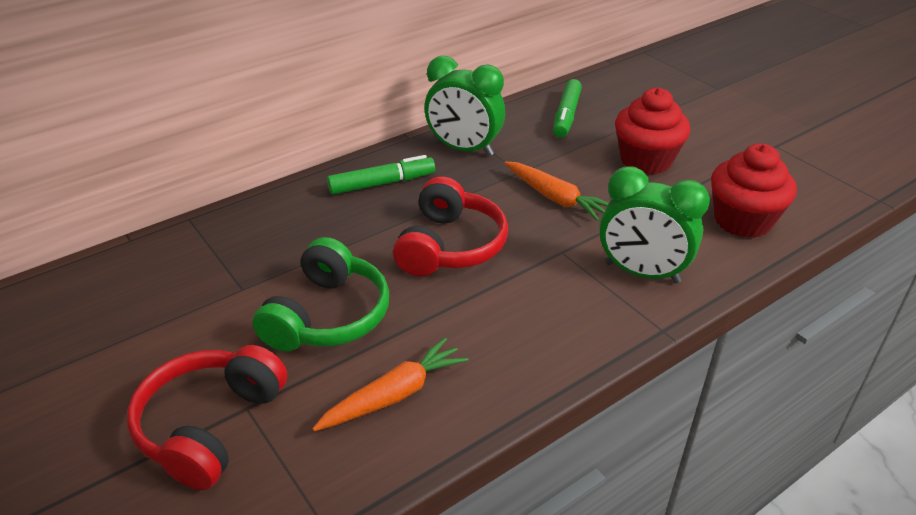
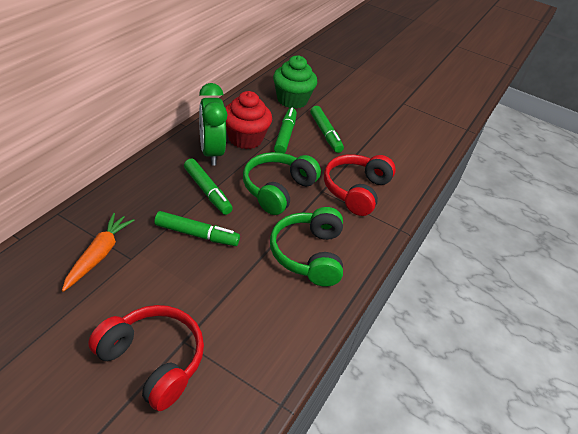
green clock: 2 -> 1
green cupcake: 0 -> 1
green headphones: 1 -> 2
green marker: 2 -> 4
orange carrot: 2 -> 1
red cupcake: 2 -> 1

